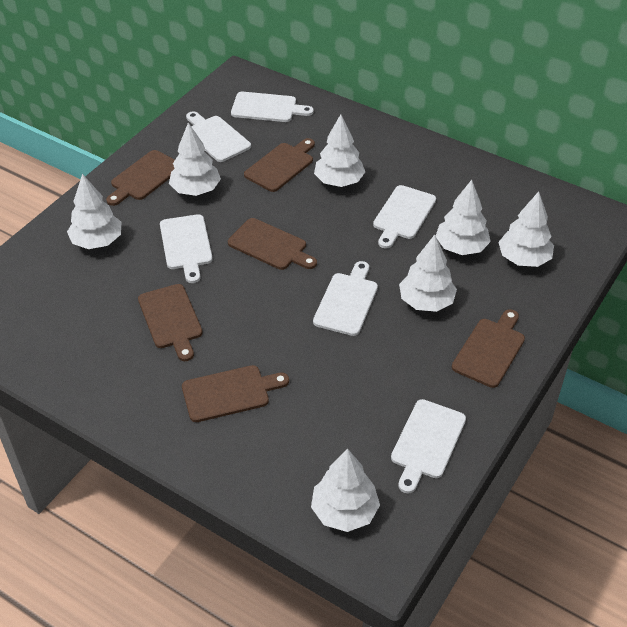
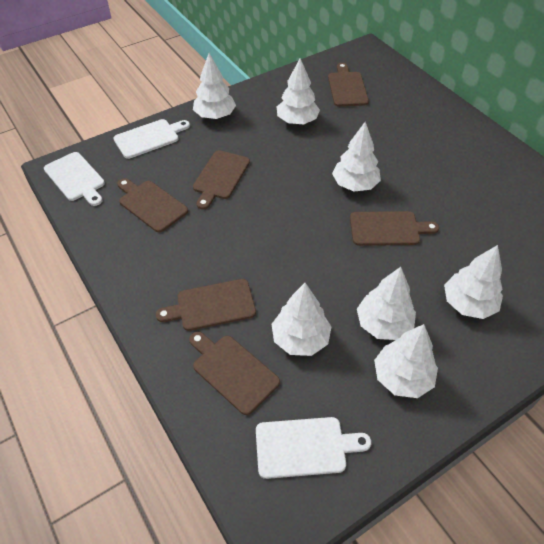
white cutting board: 6 -> 3

